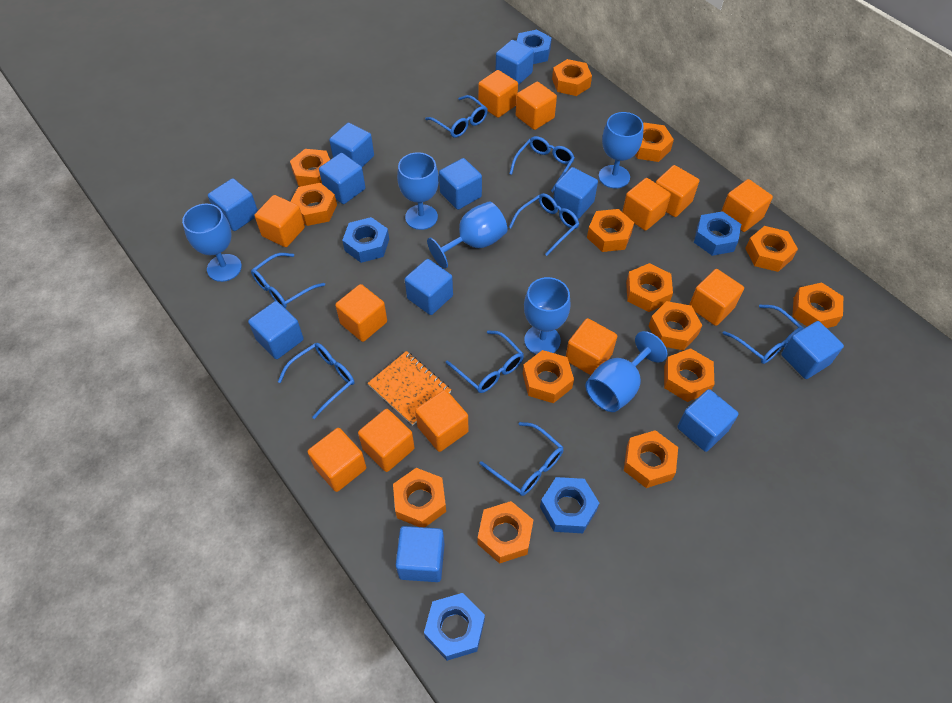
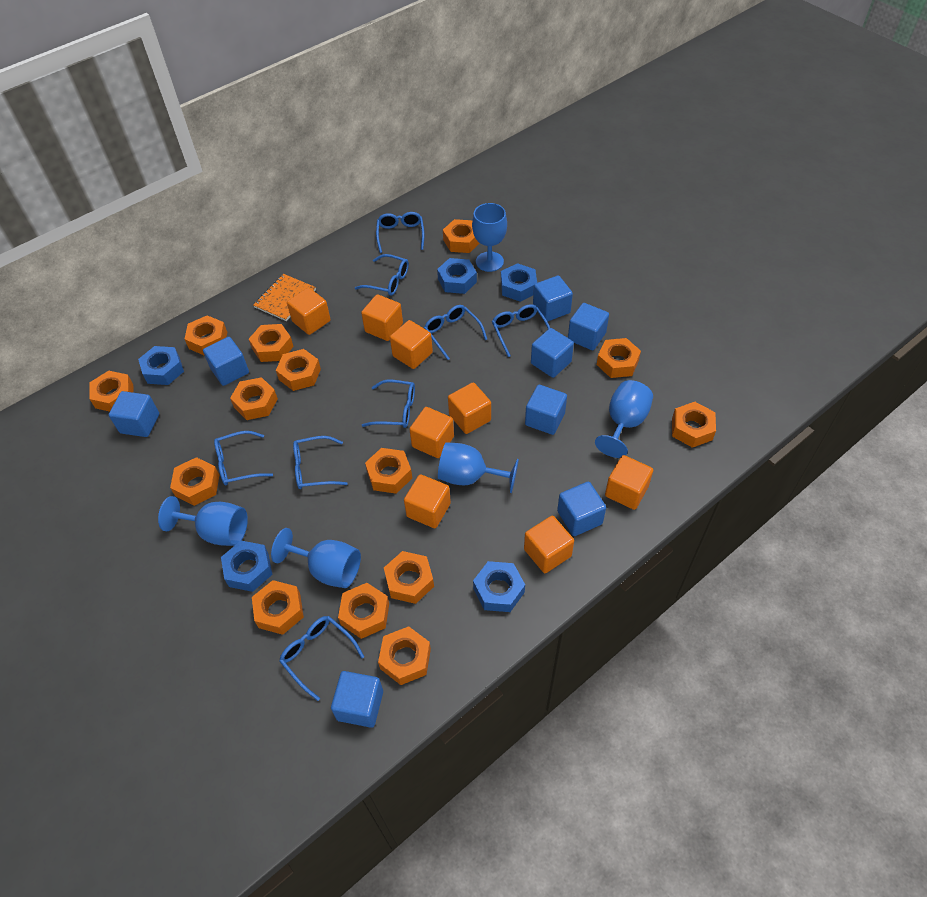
blue cube: 11 -> 8
blue goblet: 6 -> 5
orange cube: 12 -> 8

